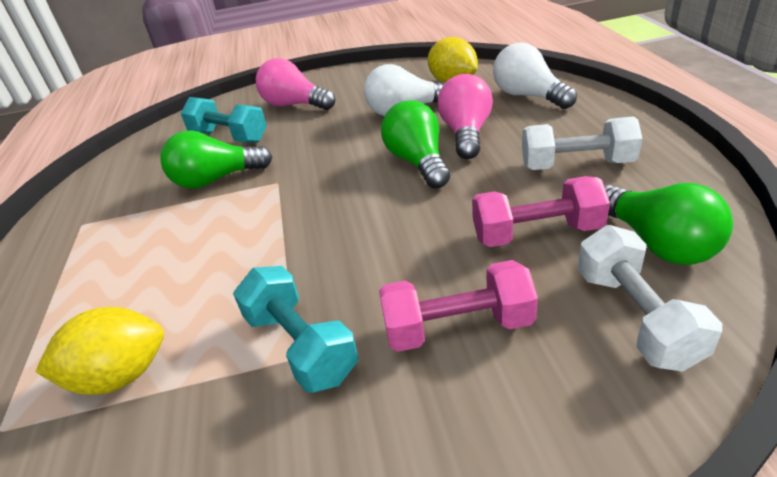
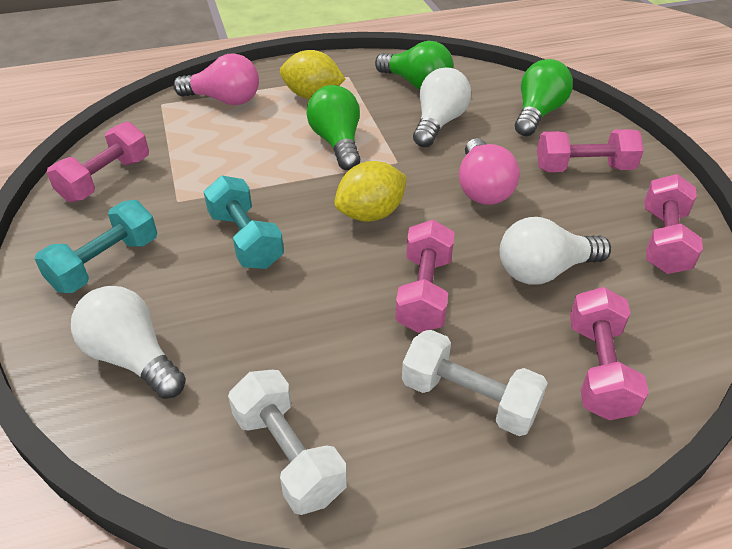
pink dumbbell: 2 -> 5
white light bulb: 2 -> 3

